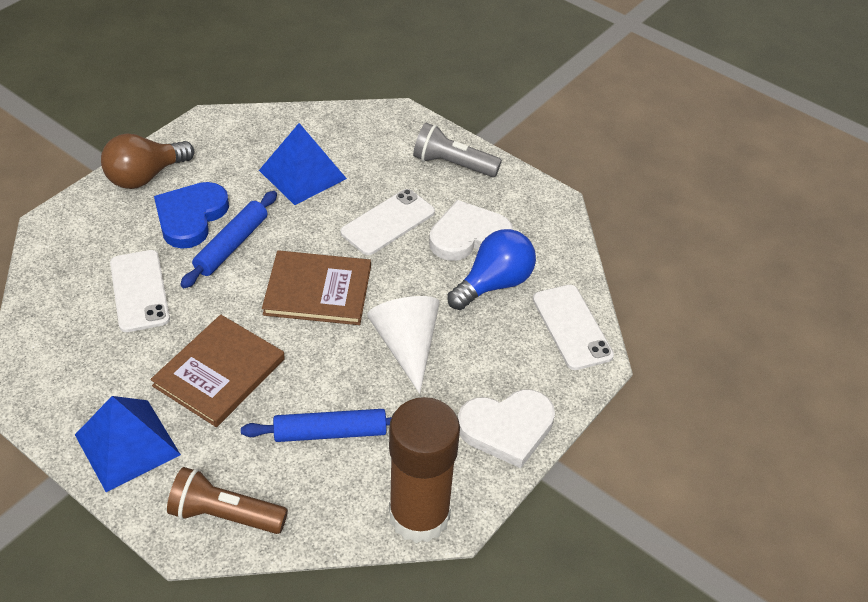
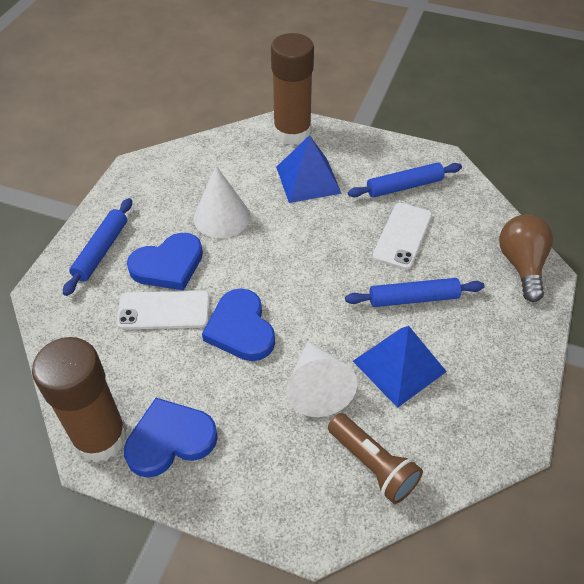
blue heart: 1 -> 3
blue light bulb: 1 -> 0
blue rolling pin: 2 -> 3
brown book: 2 -> 0
brown glue stick: 1 -> 2
grey flashlight: 1 -> 0
white cone: 1 -> 2
white heart: 2 -> 0
white phone: 3 -> 2

